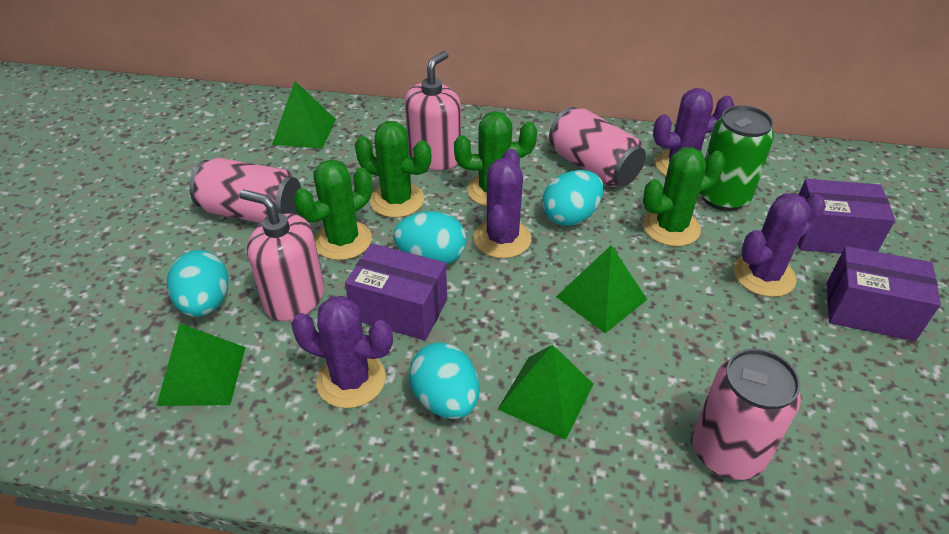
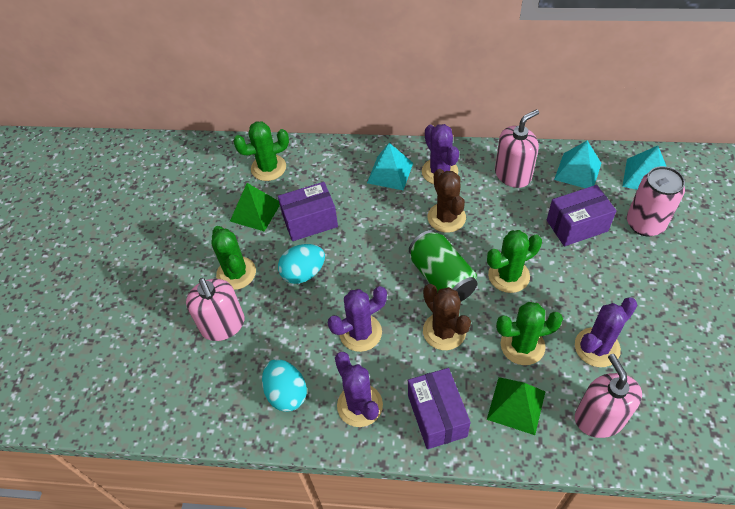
brown cactus: 0 -> 2
green pyramid: 4 -> 2
pink can: 3 -> 1
pink soap dispenser: 2 -> 3
turquoise egg: 4 -> 2
turquoise pyramid: 0 -> 3

